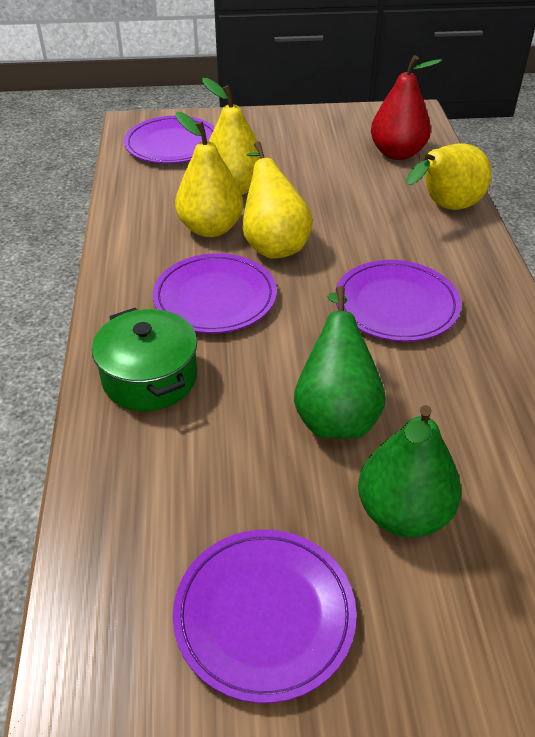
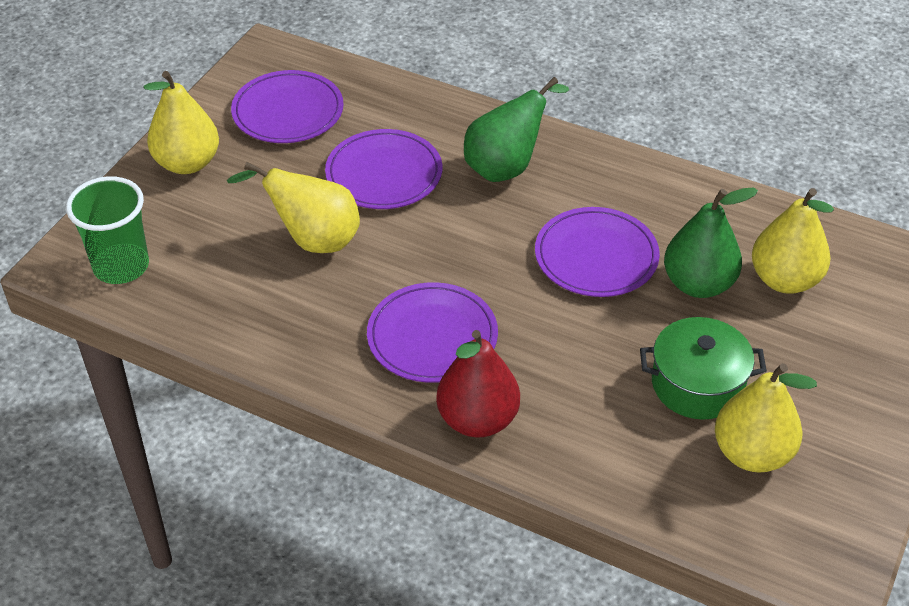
green cup: 0 -> 1

